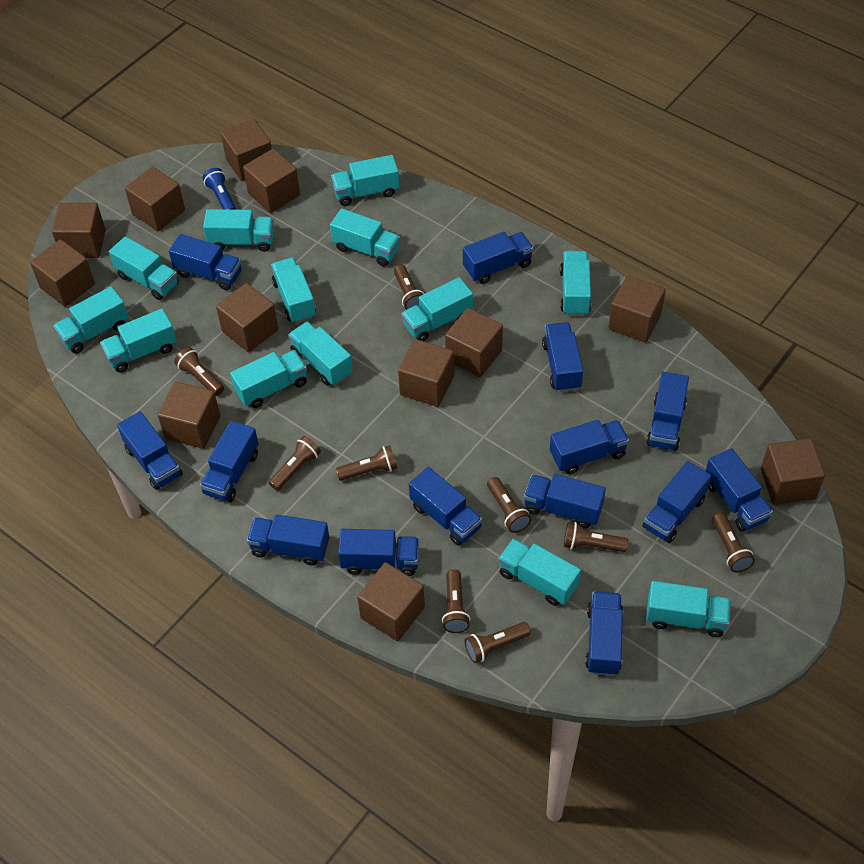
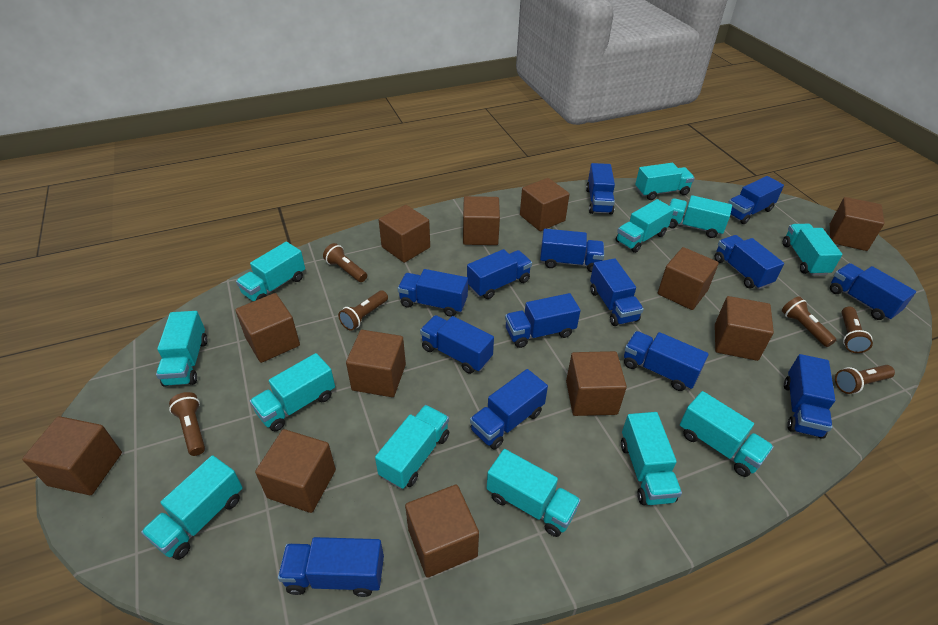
blue flashlight: 1 -> 0
brown flashlight: 9 -> 6
turquoise truck: 13 -> 12

